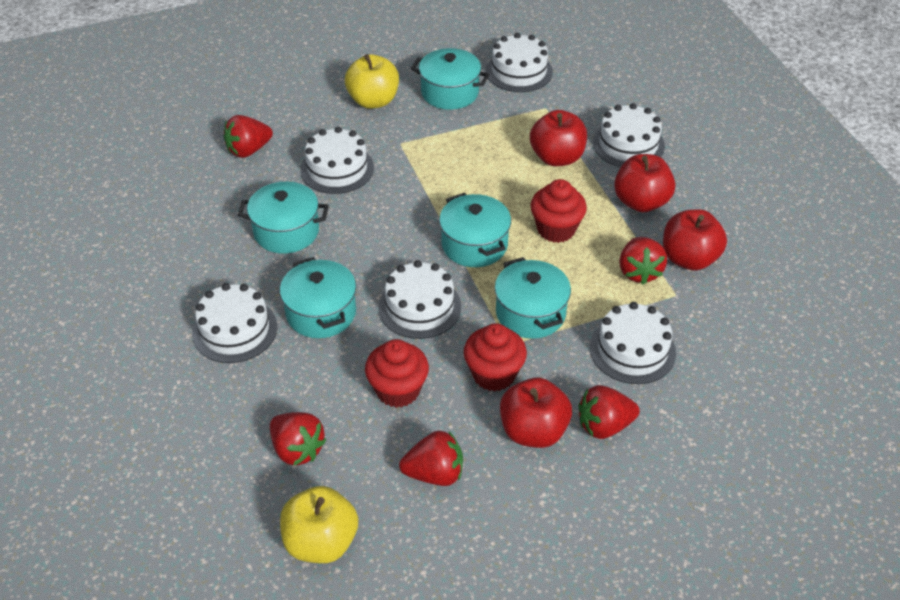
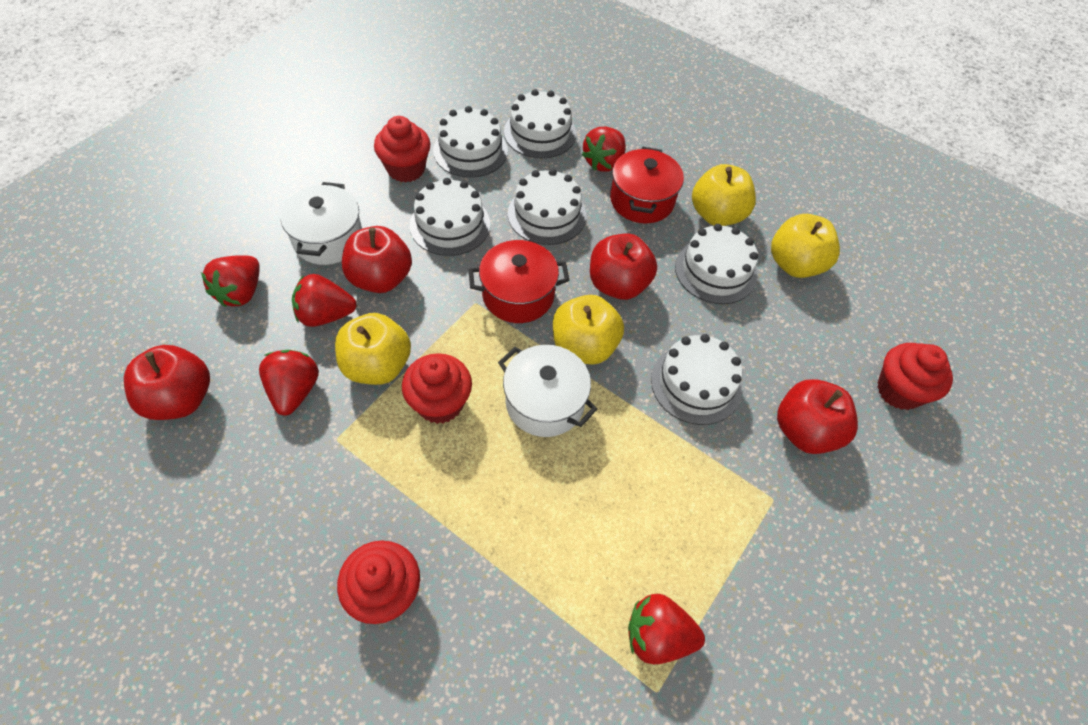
red cupcake: 3 -> 4
red pot: 0 -> 2
turquoise pot: 5 -> 0
white pot: 0 -> 2
yellow apple: 2 -> 4

